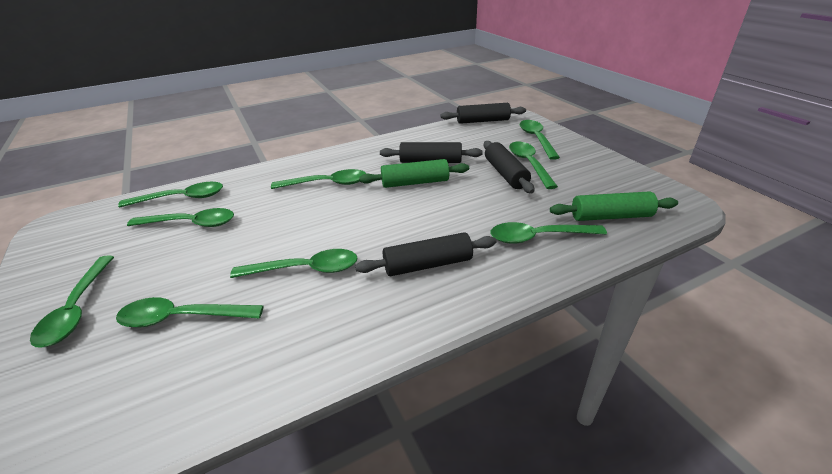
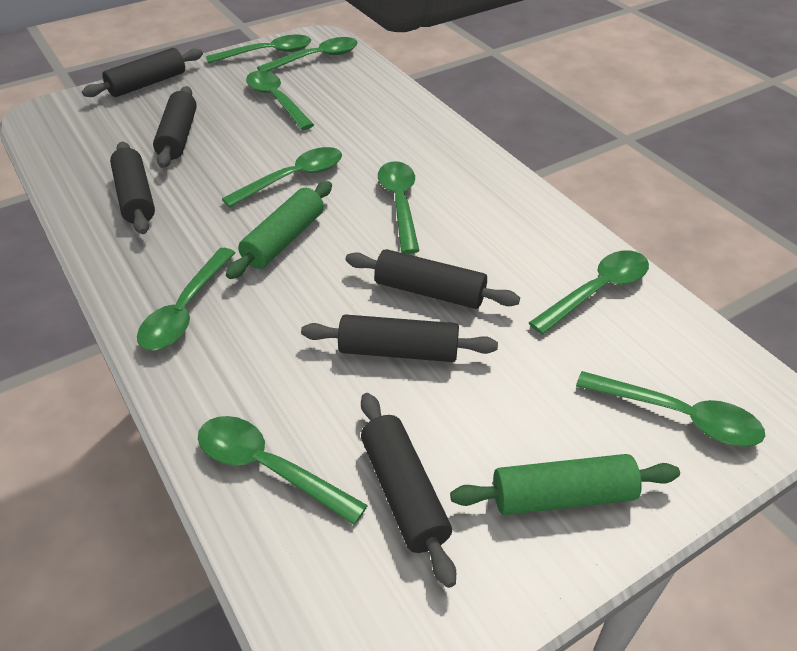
black rolling pin: 4 -> 6

